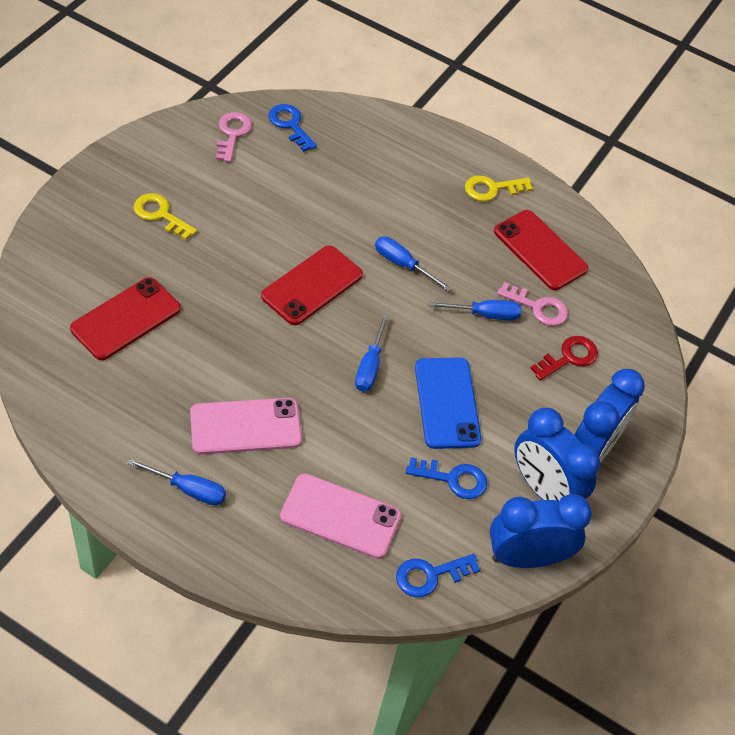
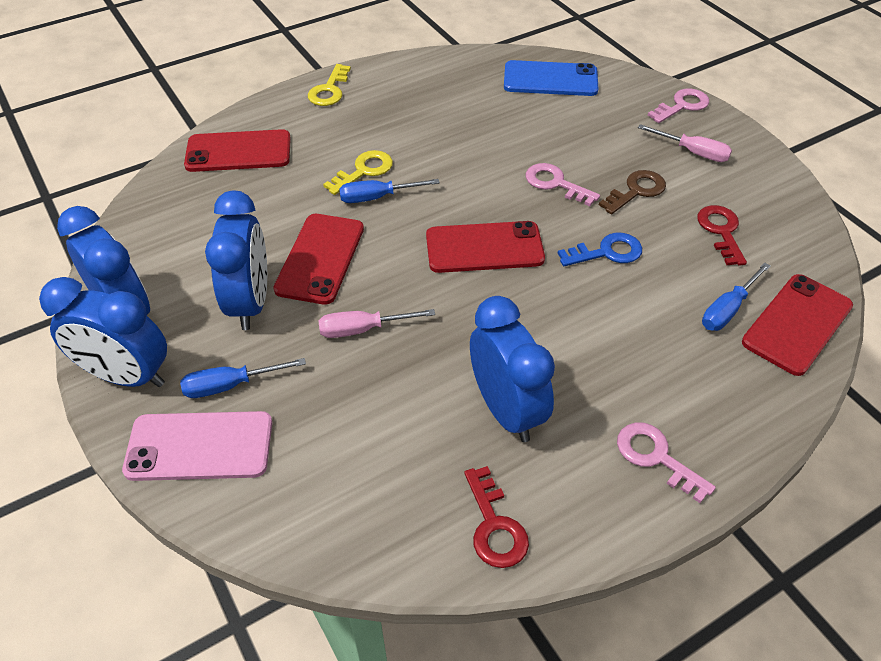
blue clock: 3 -> 4
blue key: 3 -> 1
blue screwdriver: 4 -> 3
brown key: 0 -> 1
pink key: 2 -> 3
pink phone: 2 -> 1
pink screwdriver: 0 -> 2
red key: 1 -> 2
red phone: 3 -> 4

